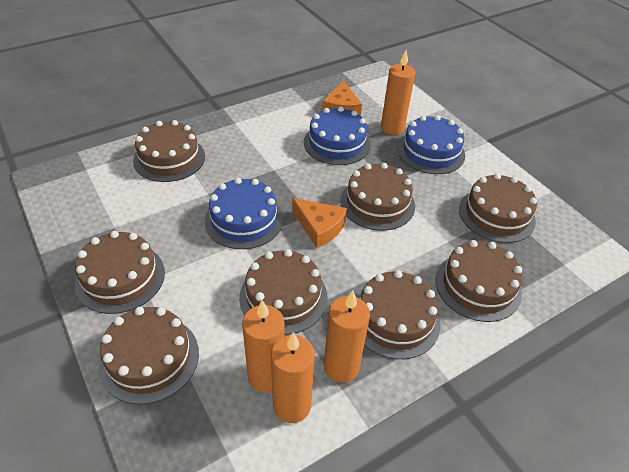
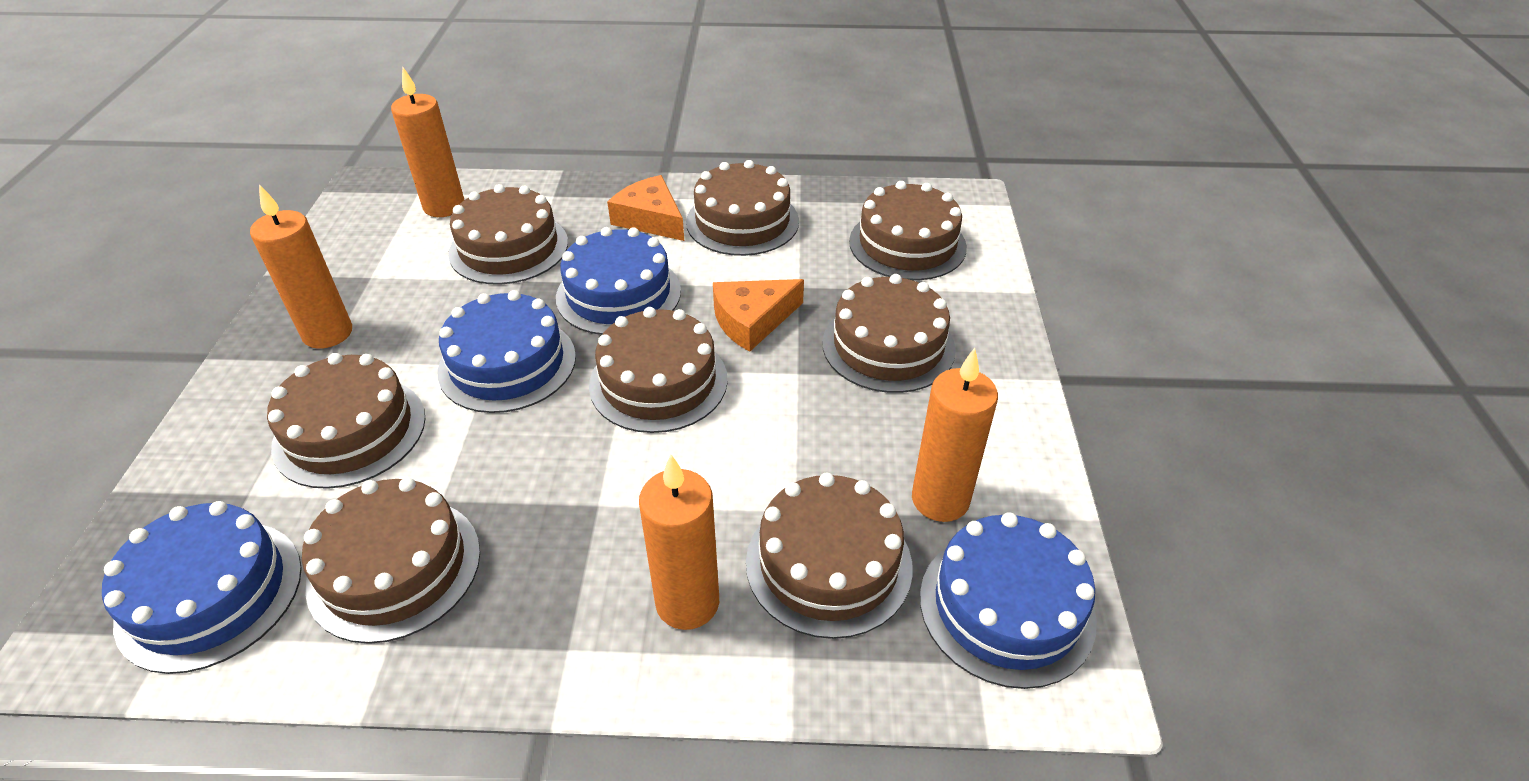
blue cake: 3 -> 4

